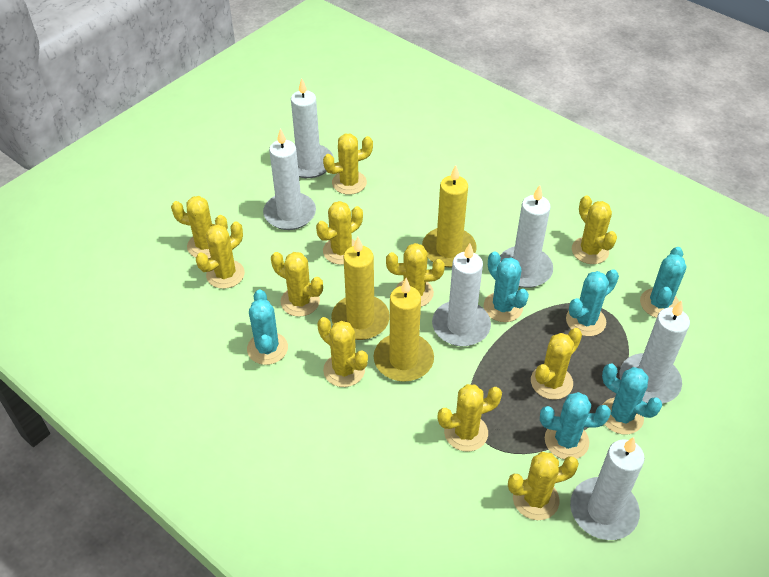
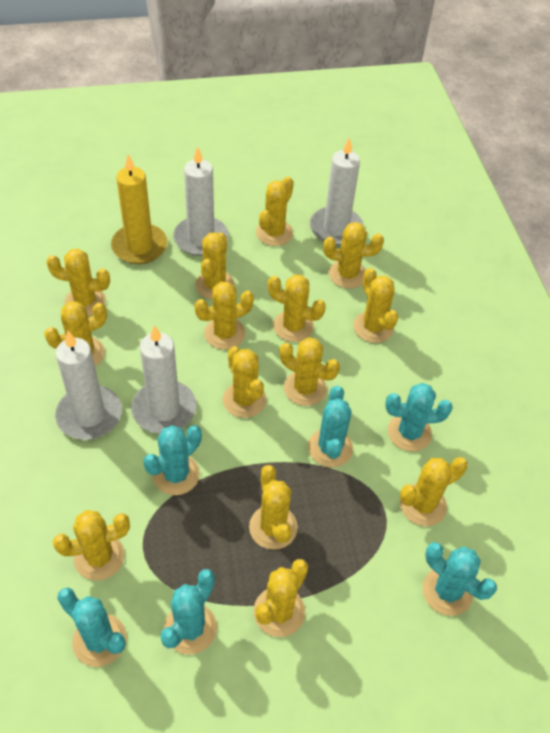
white candle: 6 -> 4
yellow cactus: 11 -> 14
yellow candle: 3 -> 1

